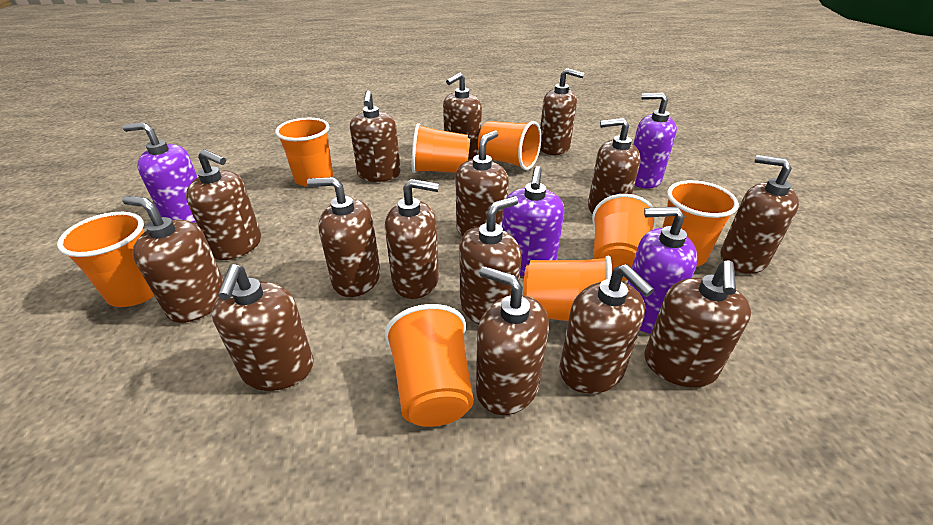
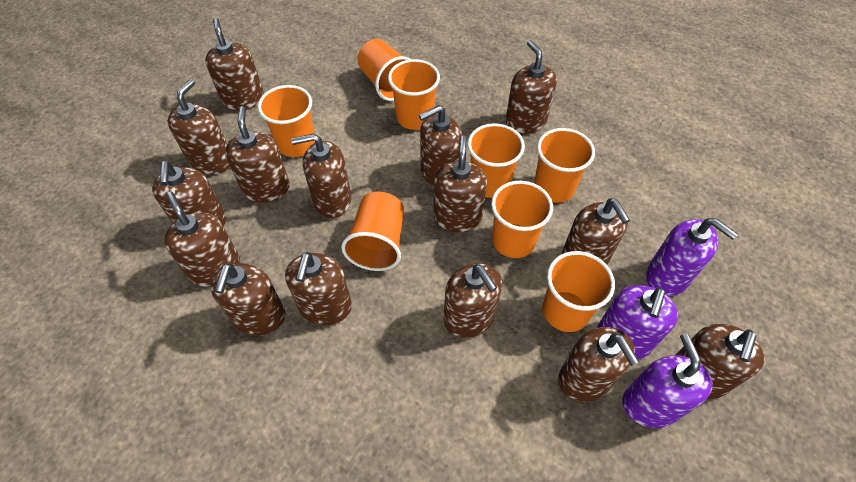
purple soap dispenser: 4 -> 3

